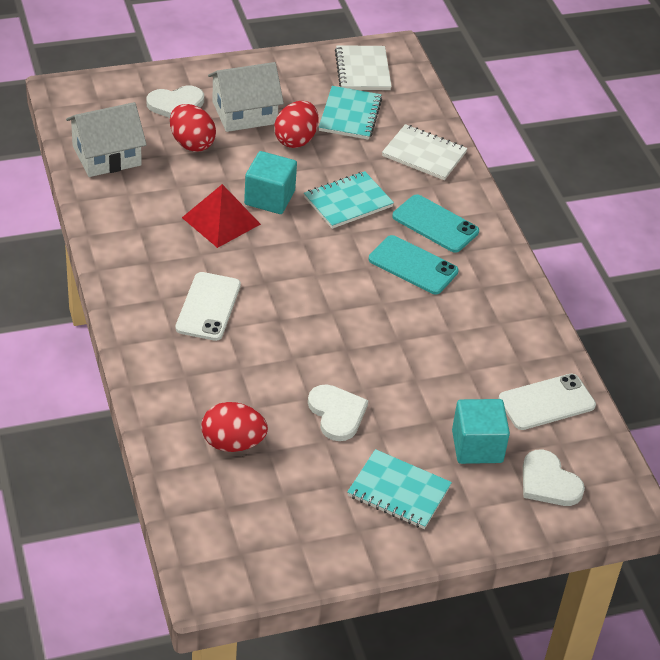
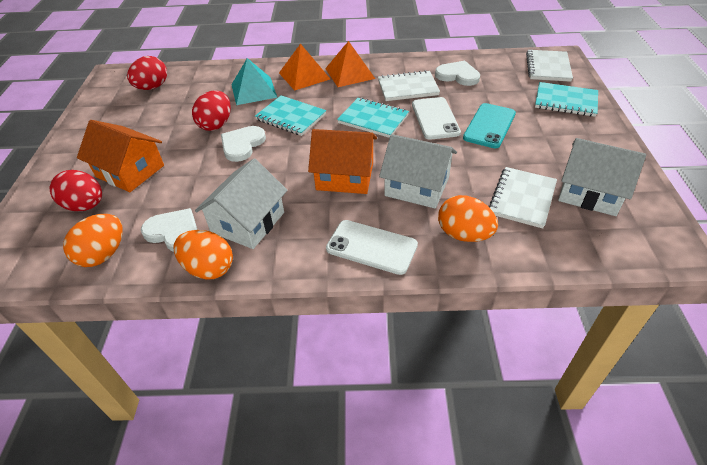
orange egg: 0 -> 3
orange house: 0 -> 2
orange pyramid: 0 -> 2
red pyramid: 1 -> 0
turquoise cube: 2 -> 0
turquoise phone: 2 -> 1
turquoise pyramid: 0 -> 1
white house: 2 -> 3
white notebook: 2 -> 3

